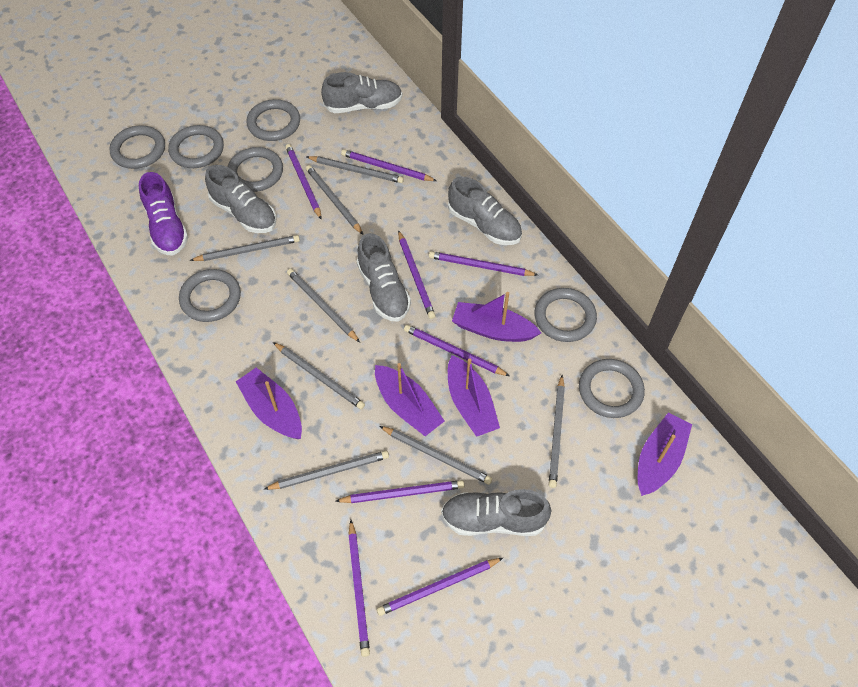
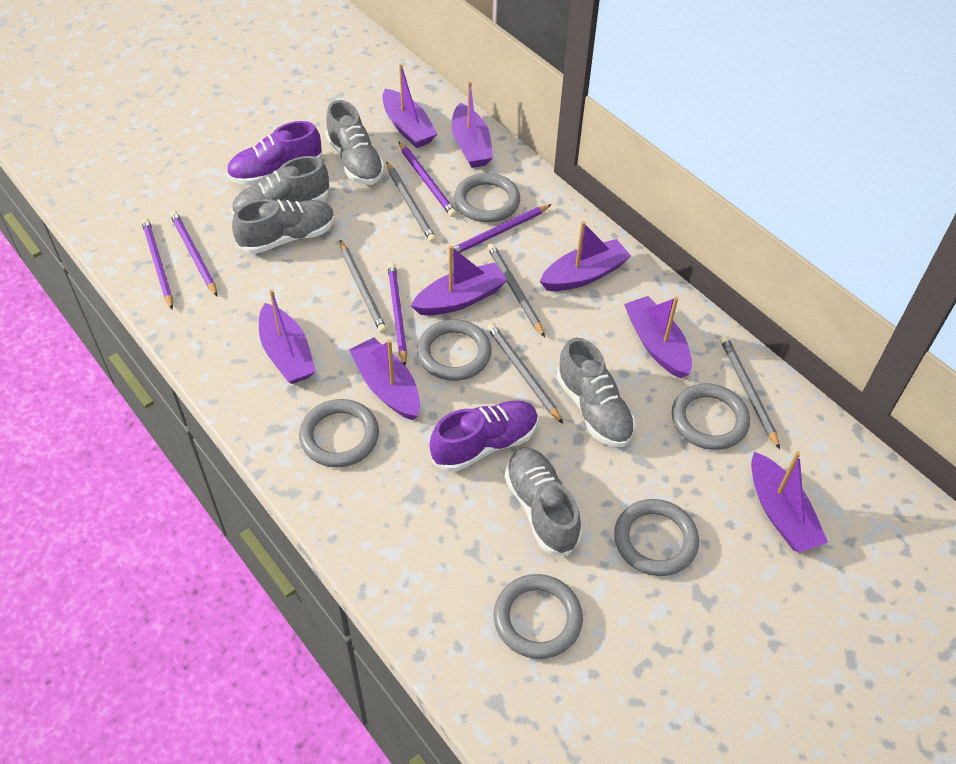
grey pencil: 8 -> 5
grey ring: 7 -> 6
purple boat: 5 -> 8
purple pencil: 8 -> 5
purple shoe: 1 -> 2

